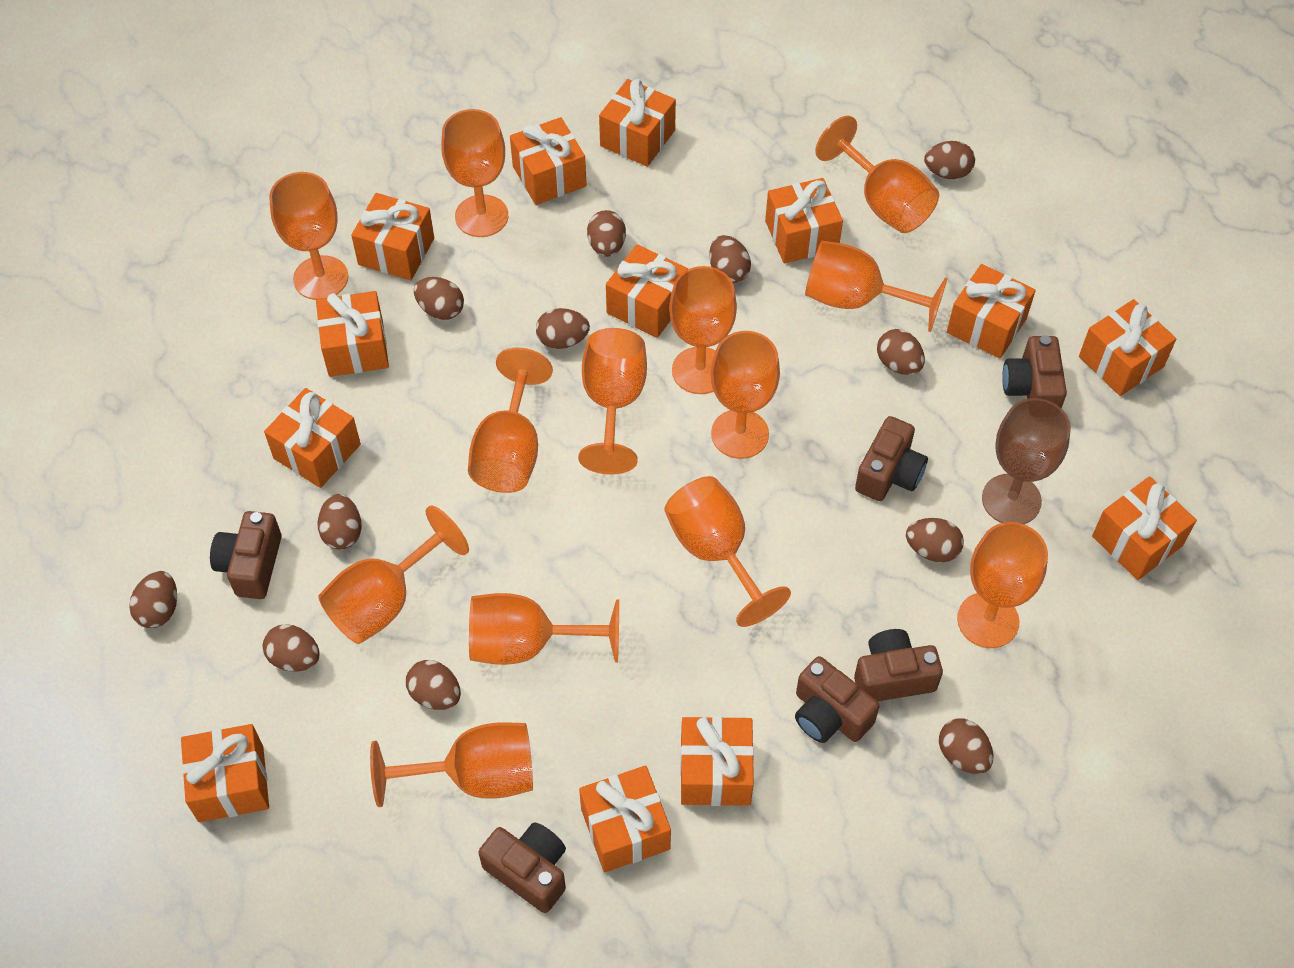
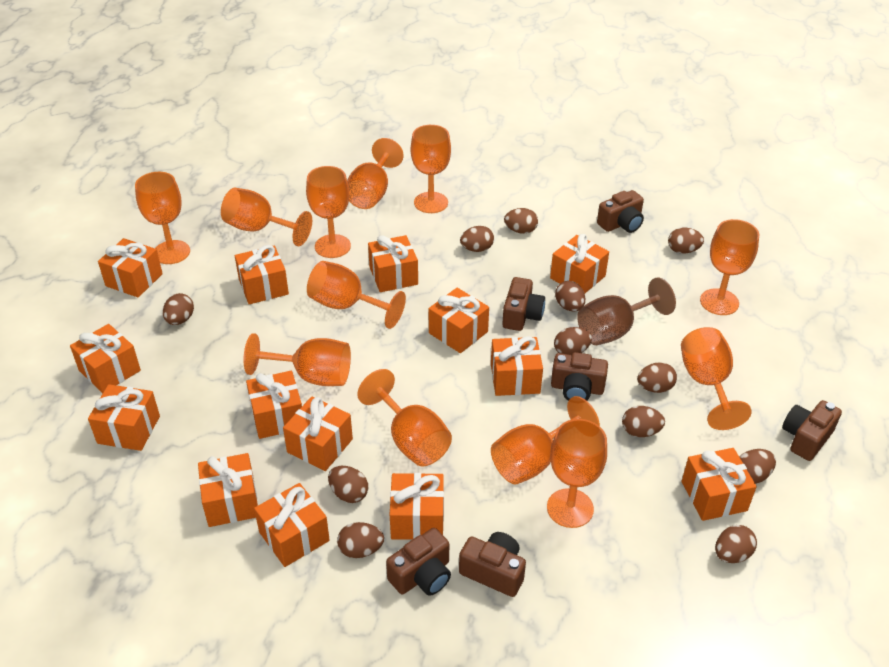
orange gift: 13 -> 14
orange goblet: 13 -> 12

